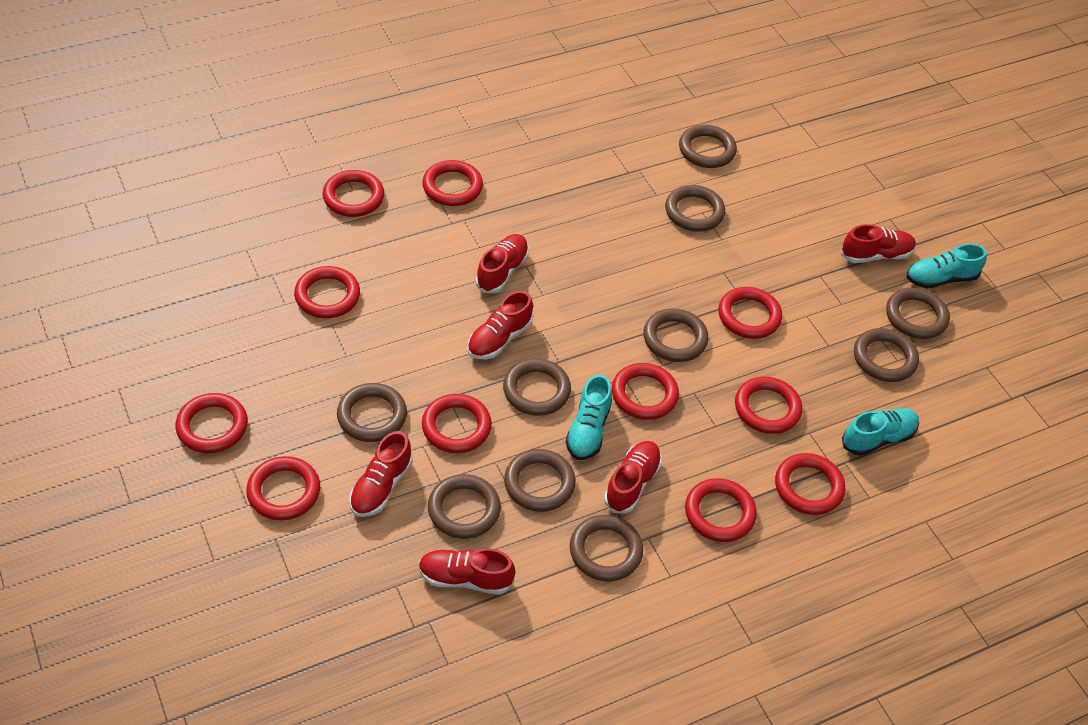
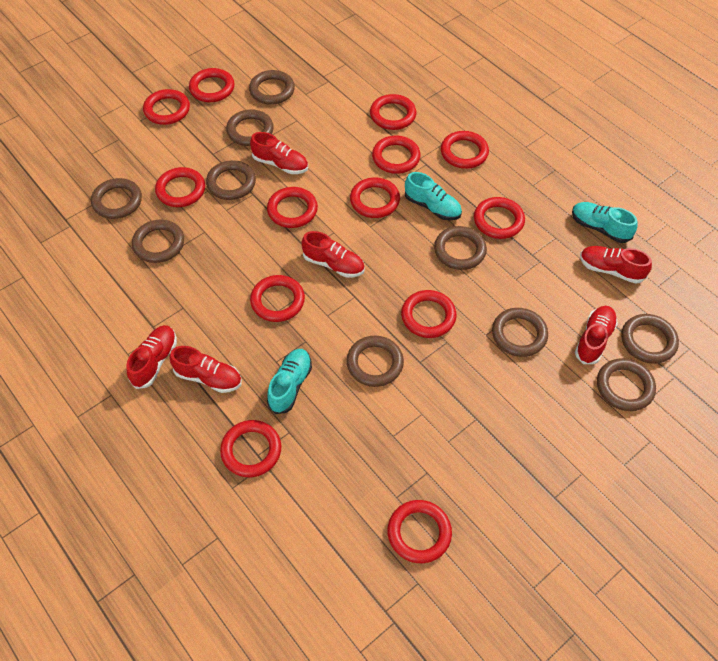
red ring: 11 -> 13

